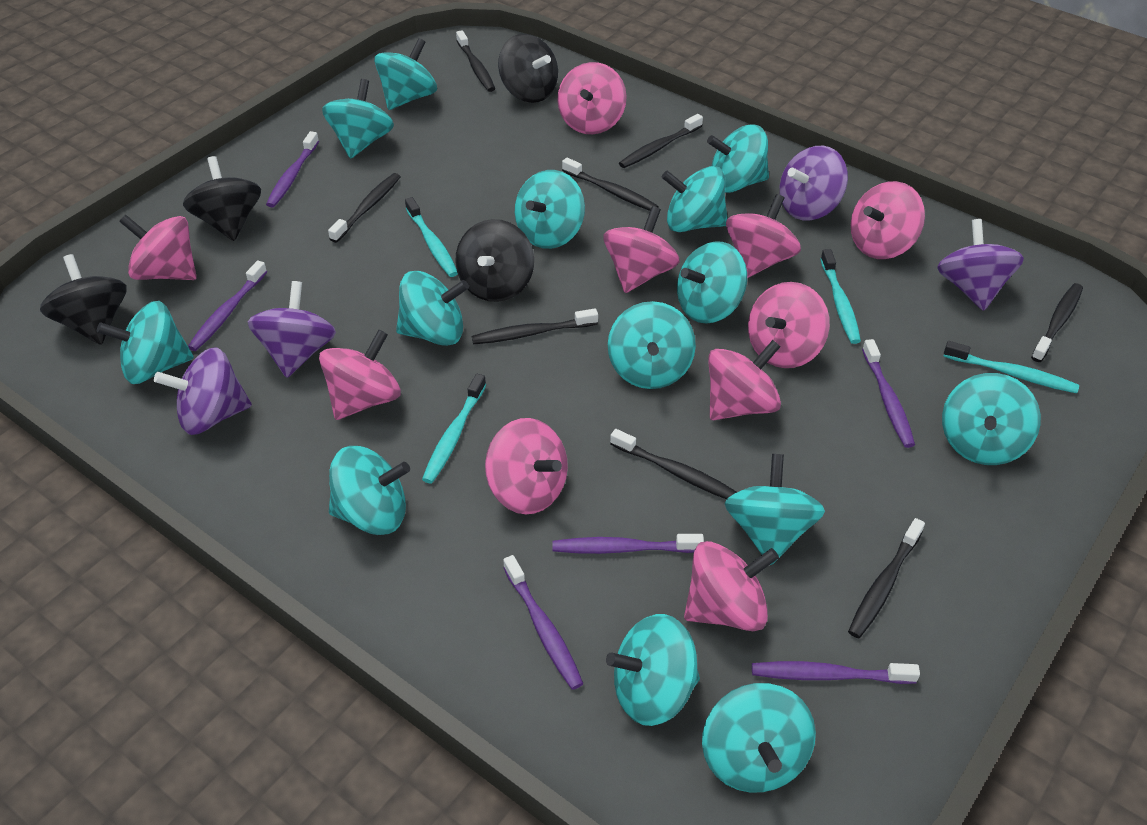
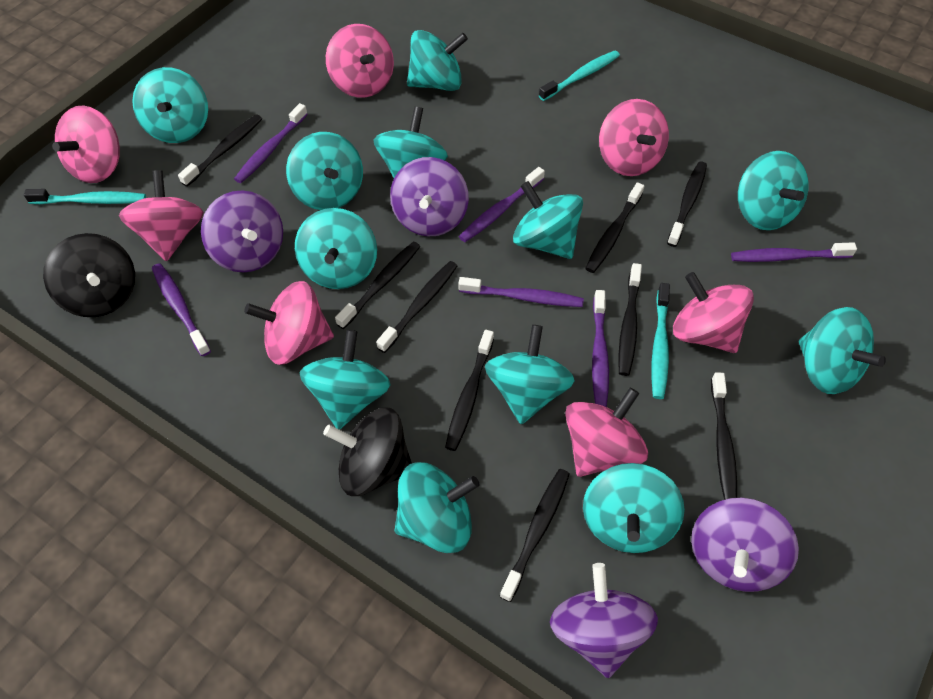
black spinning top: 4 -> 2
black toothbrush: 8 -> 9
pink spinning top: 10 -> 7
turquoise spinning top: 14 -> 12
turquoise toothbrush: 4 -> 3

